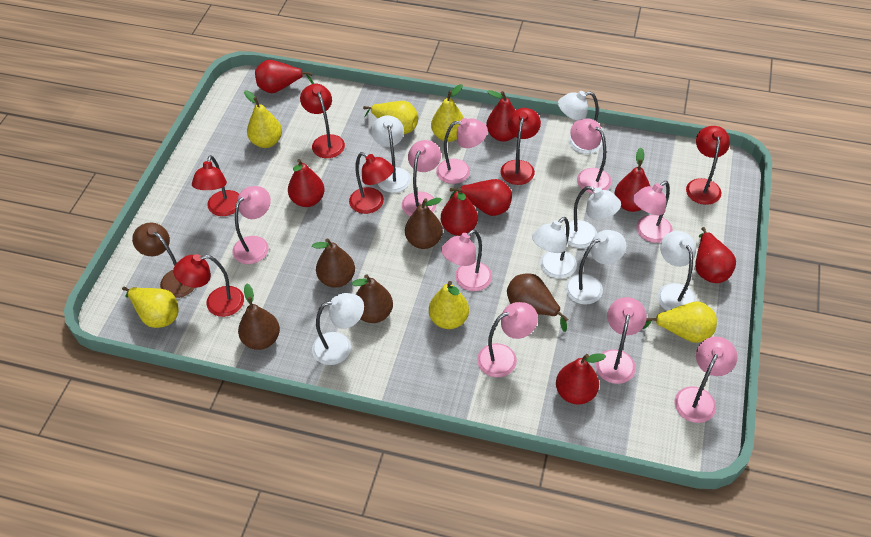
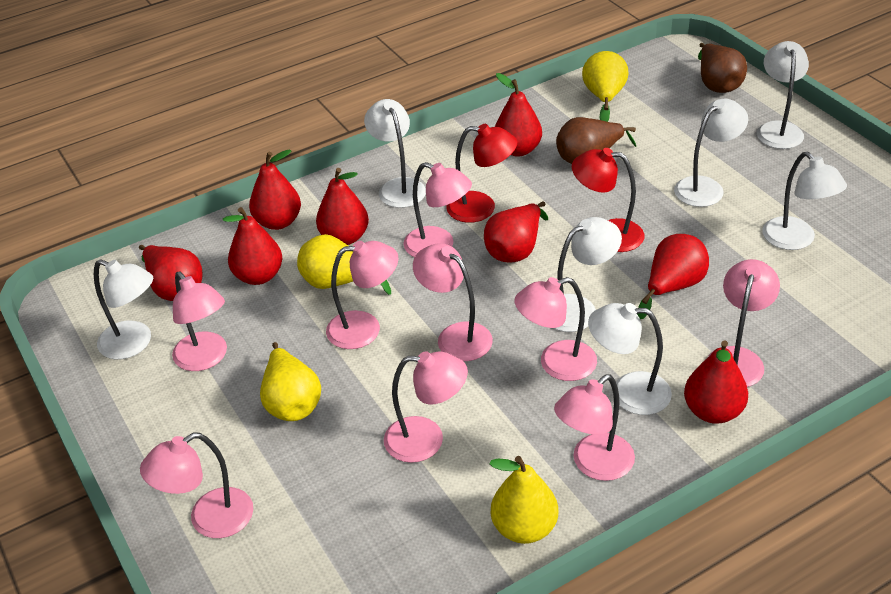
brown lamp: 1 -> 0
brown pear: 5 -> 2
red lamp: 6 -> 2
yellow pear: 6 -> 4

